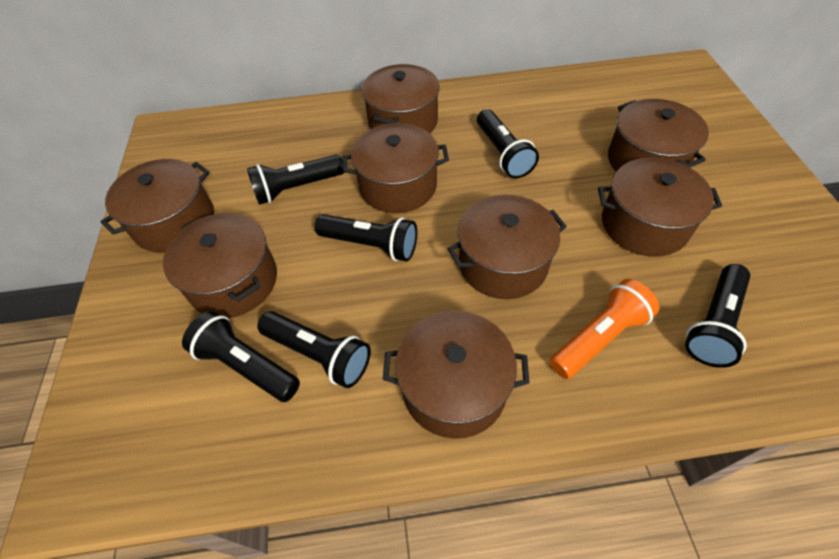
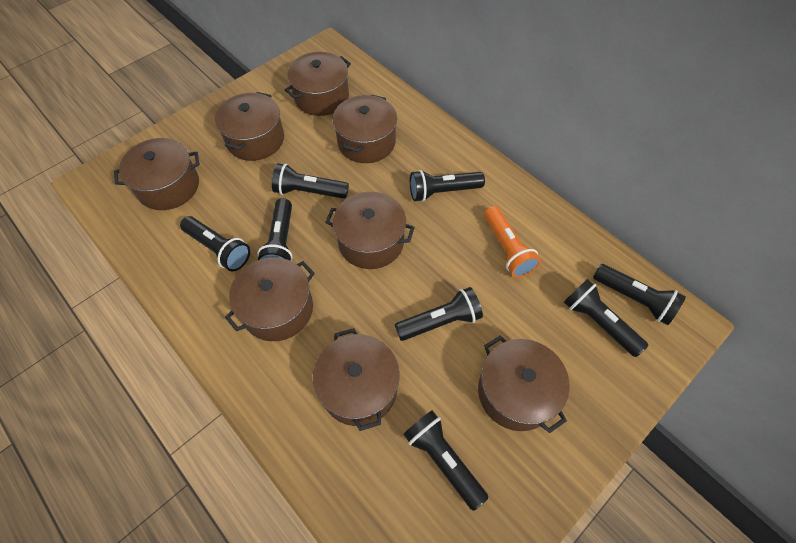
black flashlight: 6 -> 8

